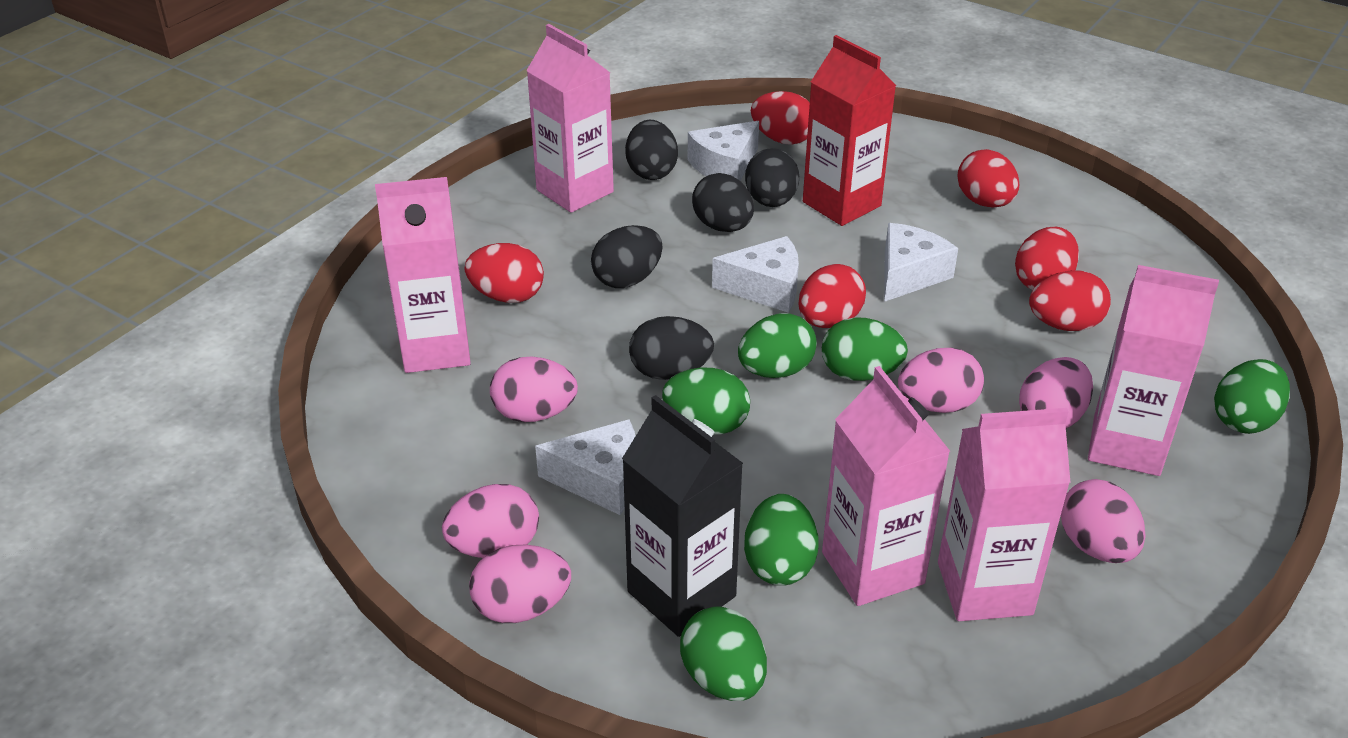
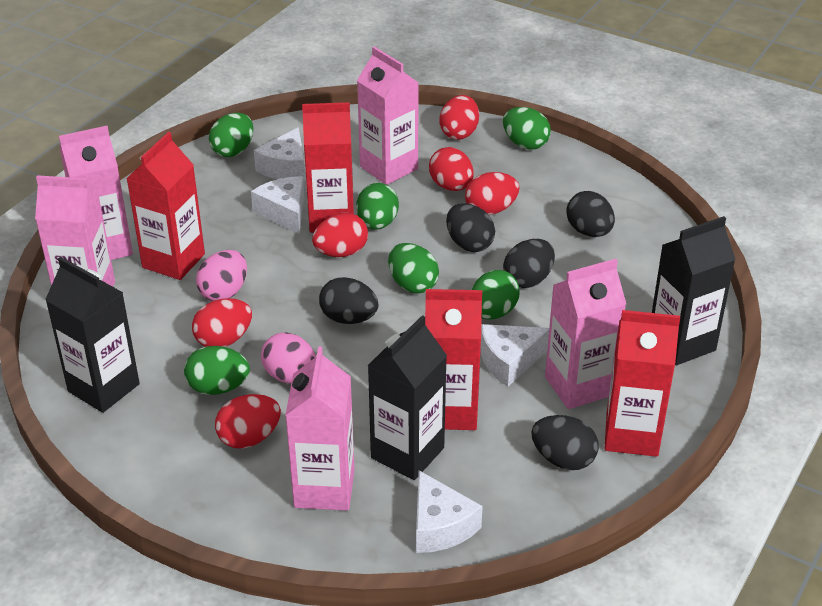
black carton: 1 -> 3
pink egg: 6 -> 2
red carton: 1 -> 4

